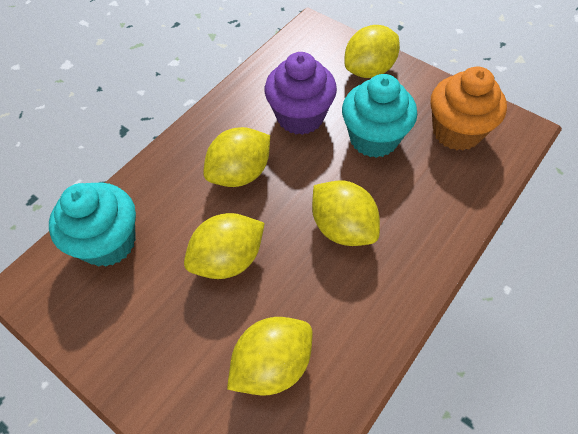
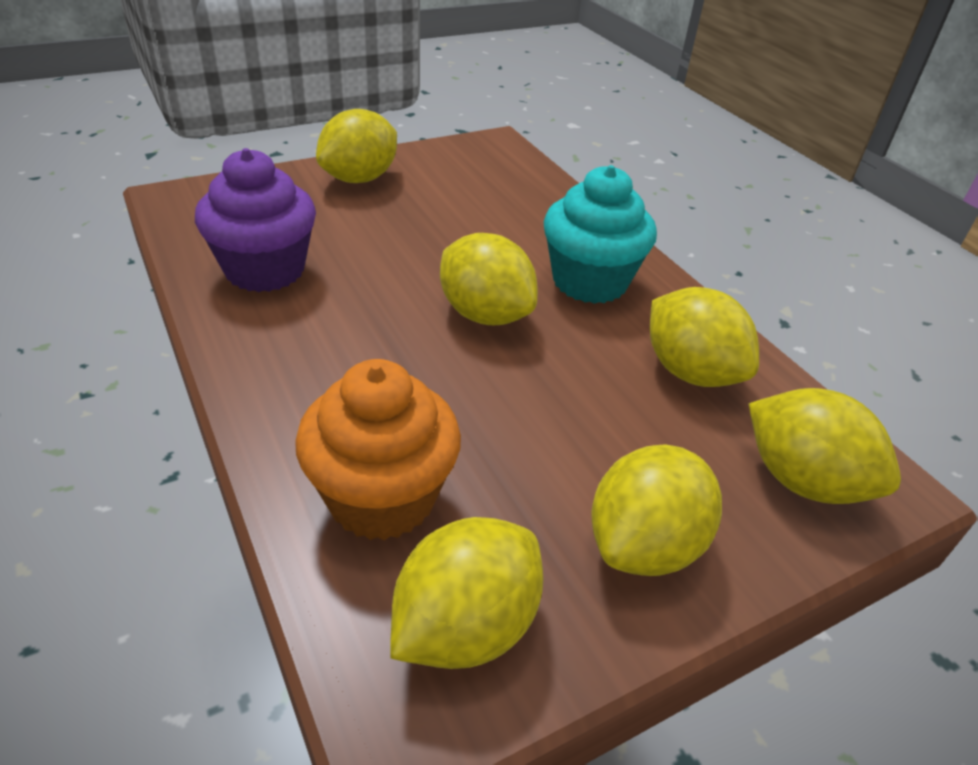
turquoise cupcake: 2 -> 1
yellow lemon: 5 -> 6

